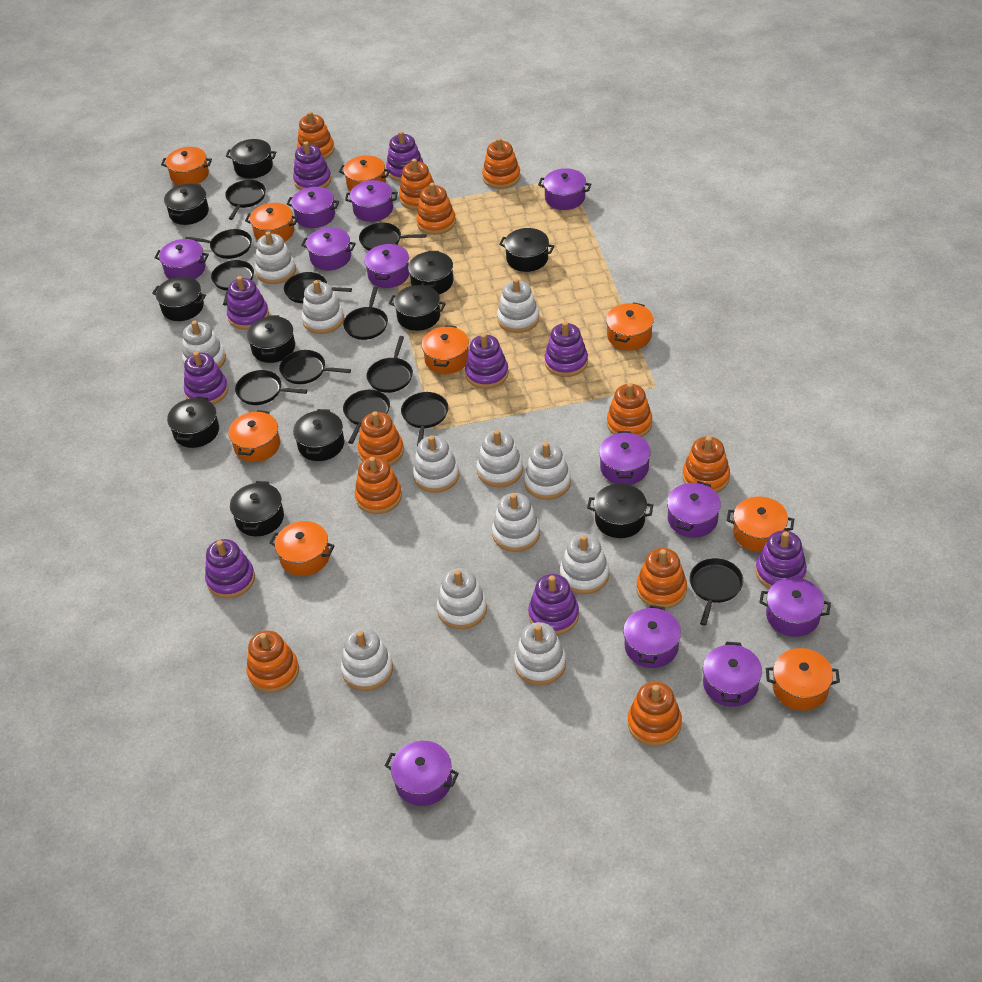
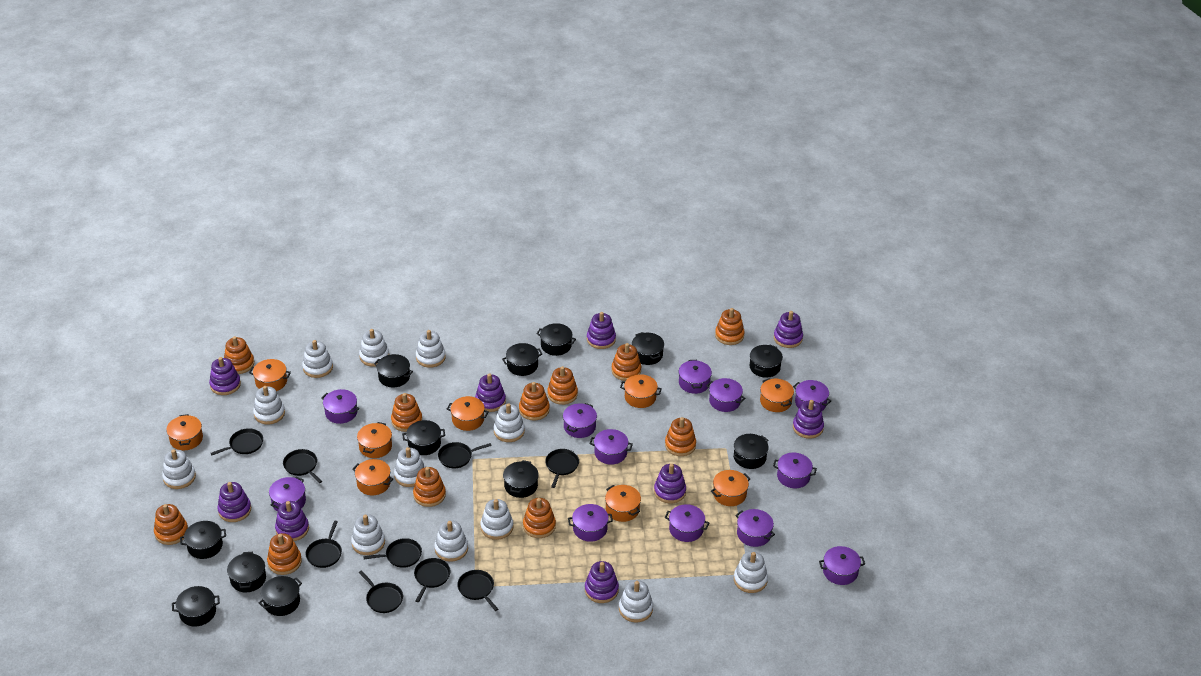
black pan: 12 -> 9
black pot: 11 -> 12

